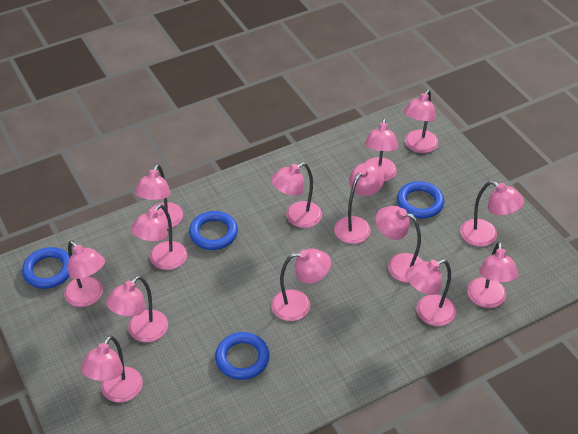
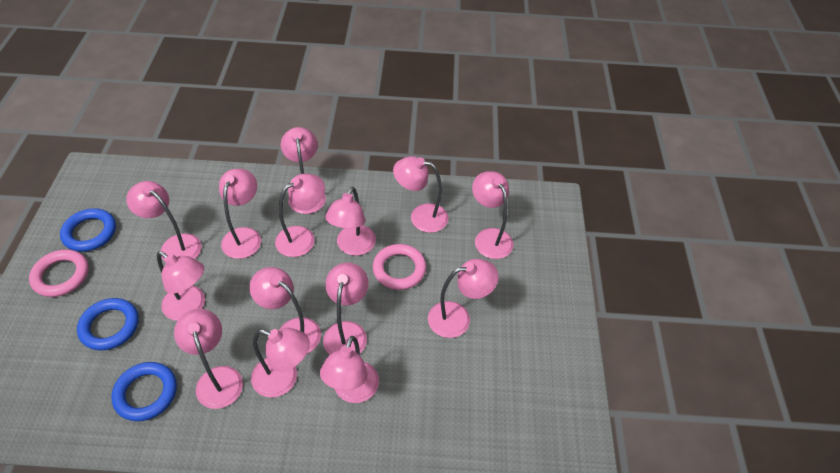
blue ring: 4 -> 3
pink ring: 0 -> 2

